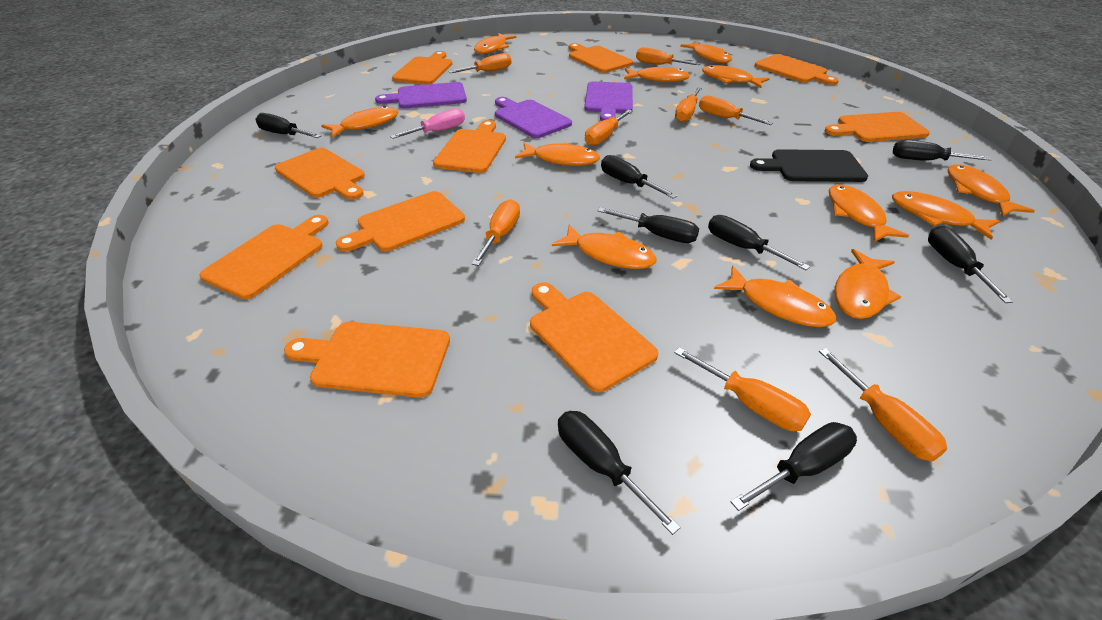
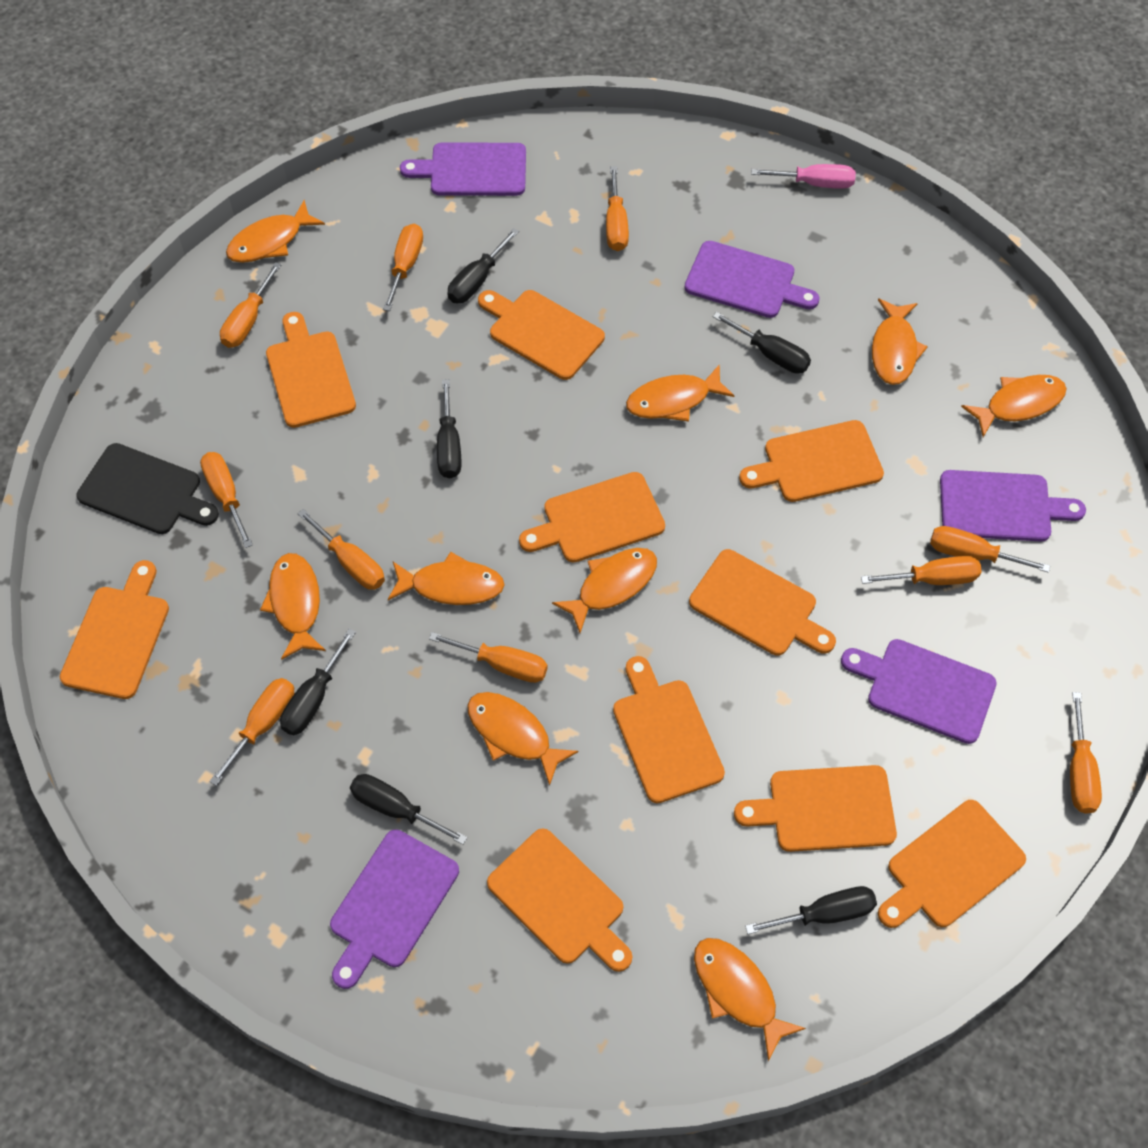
black screwdriver: 8 -> 6
orange fish: 12 -> 9
orange screwdriver: 8 -> 10
purple cutting board: 3 -> 5

